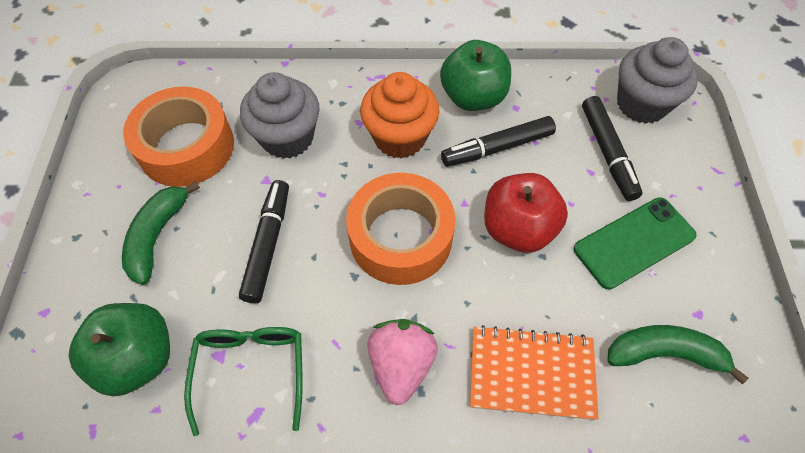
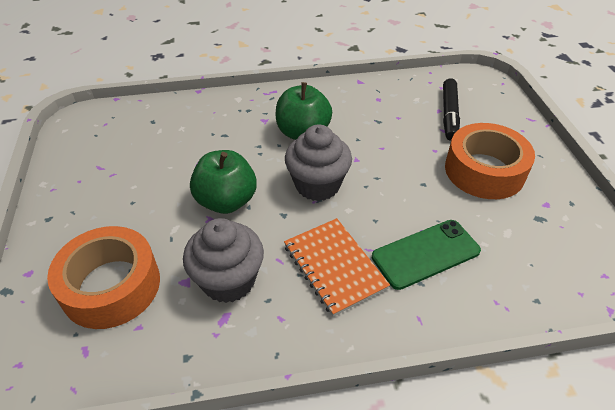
black marker: 3 -> 1
green banana: 2 -> 0
green glasses: 1 -> 0
orange cupcake: 1 -> 0
pink strawberry: 1 -> 0
red apple: 1 -> 0

